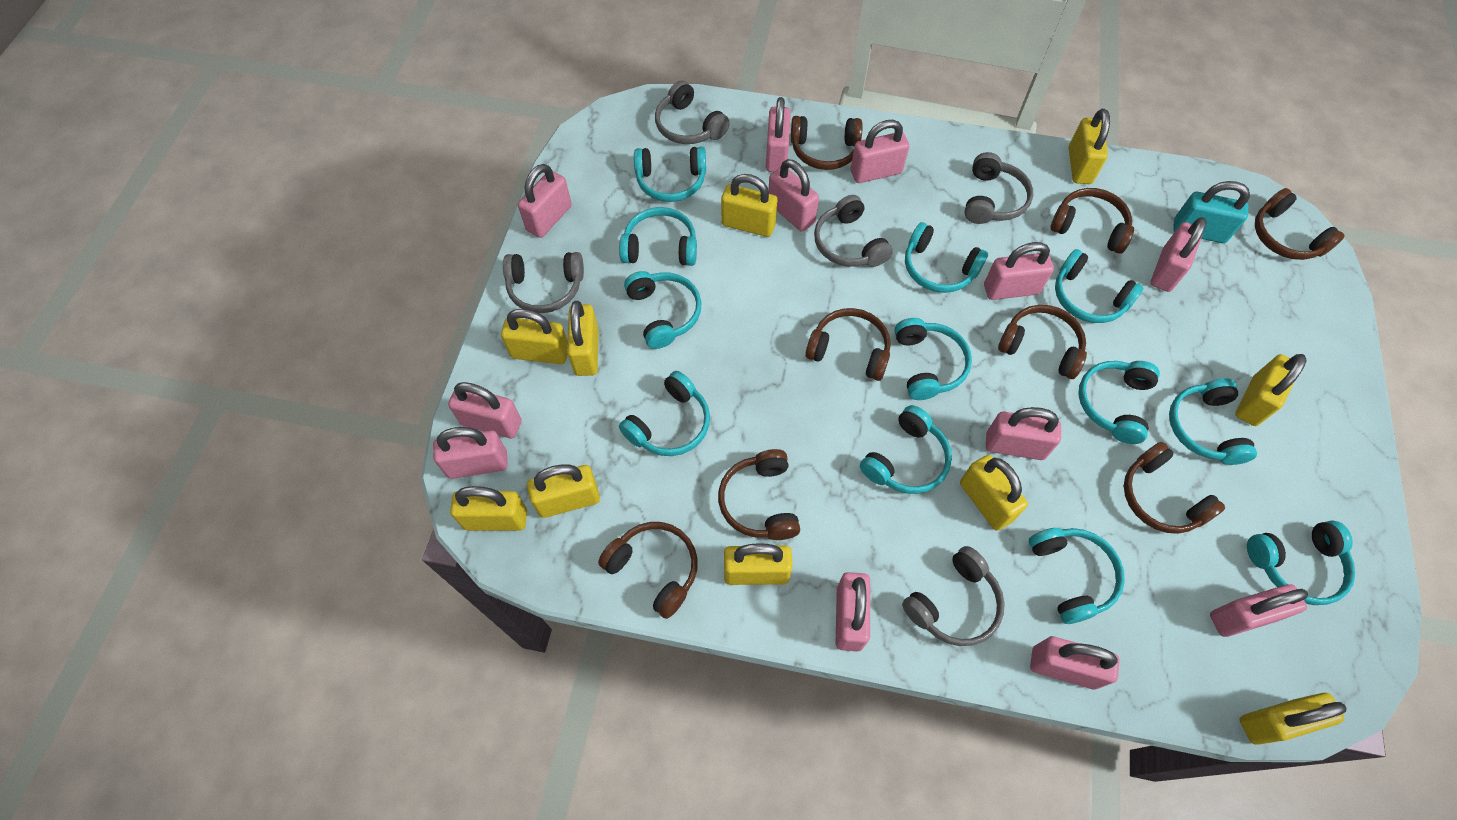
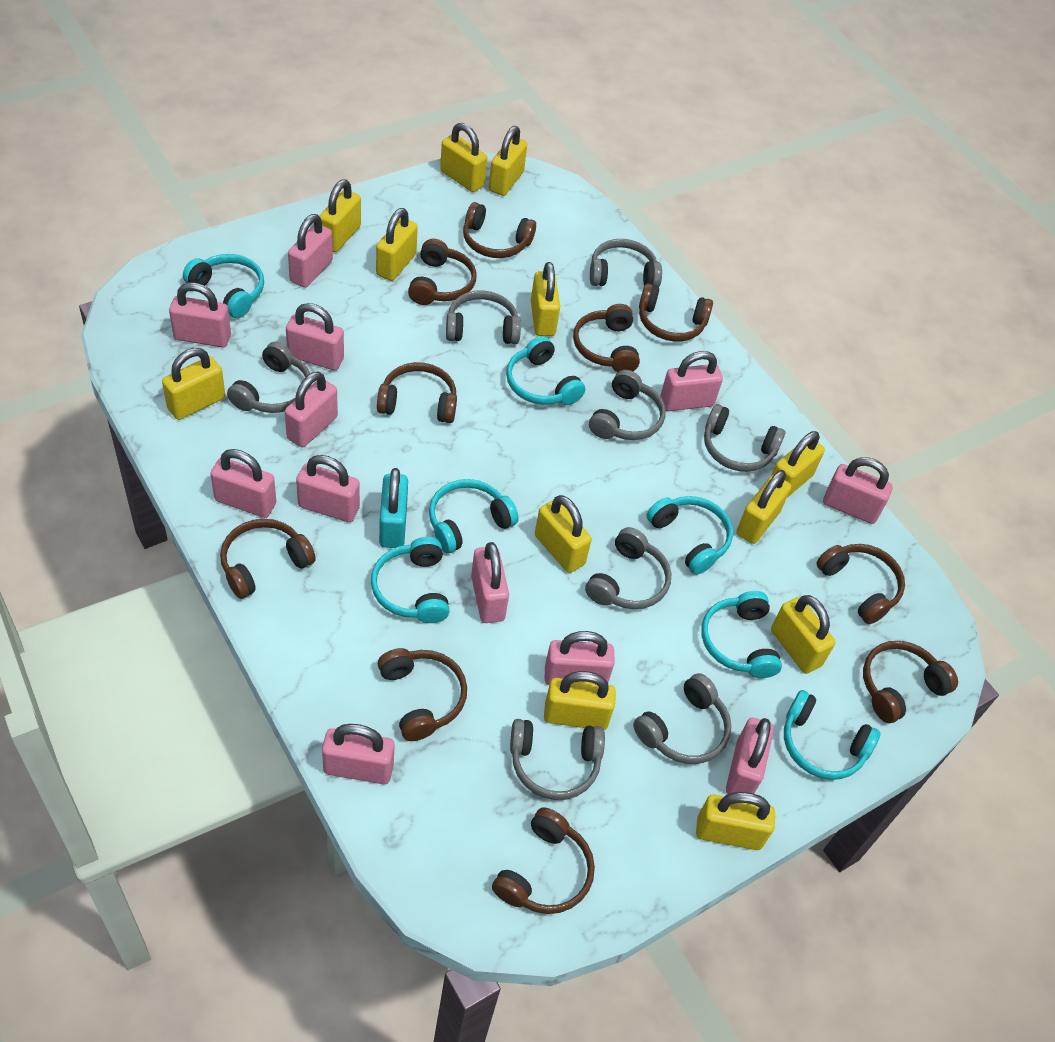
brown headphones: 8 -> 10
grey headphones: 5 -> 8
turquoise headphones: 12 -> 7
yellow padlock: 10 -> 12

